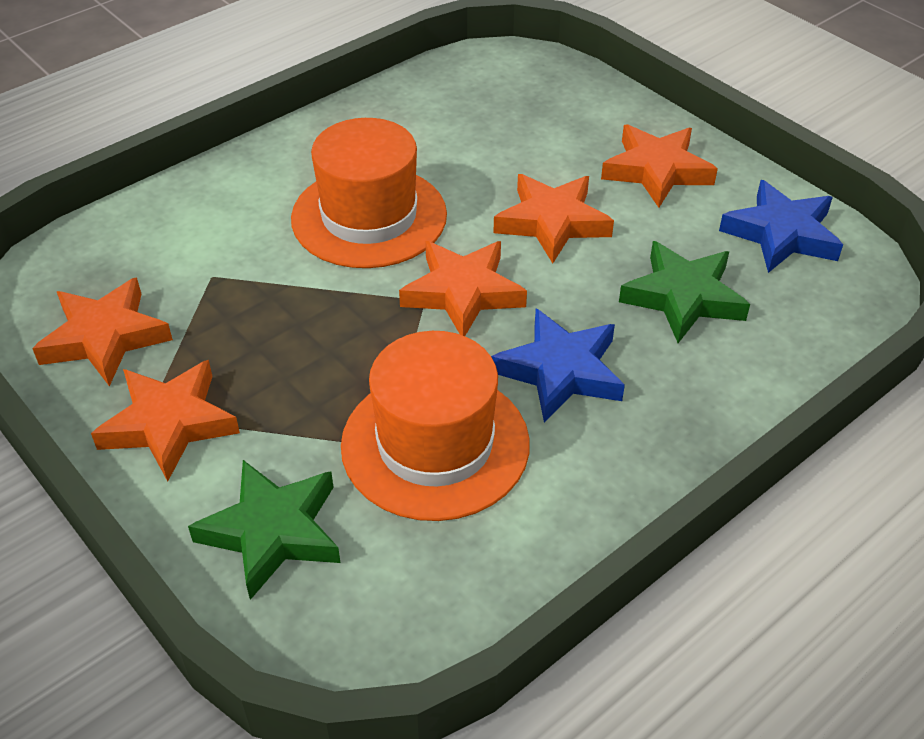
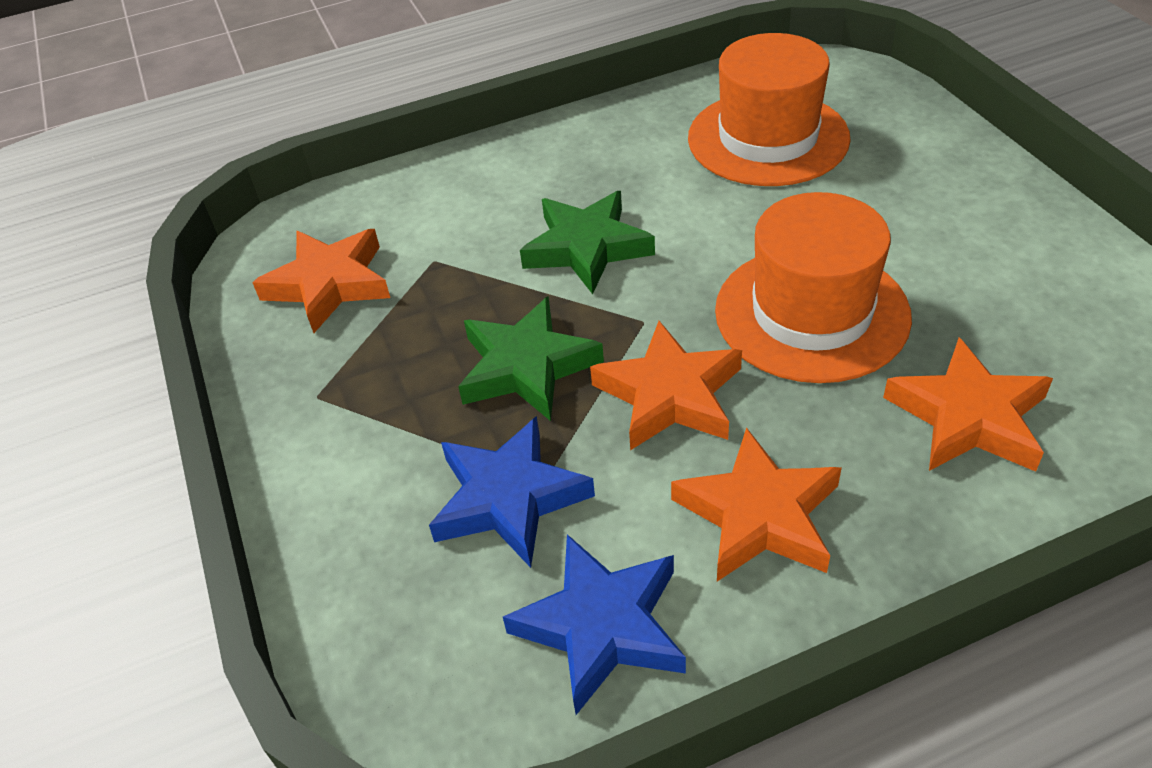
orange star: 5 -> 4

